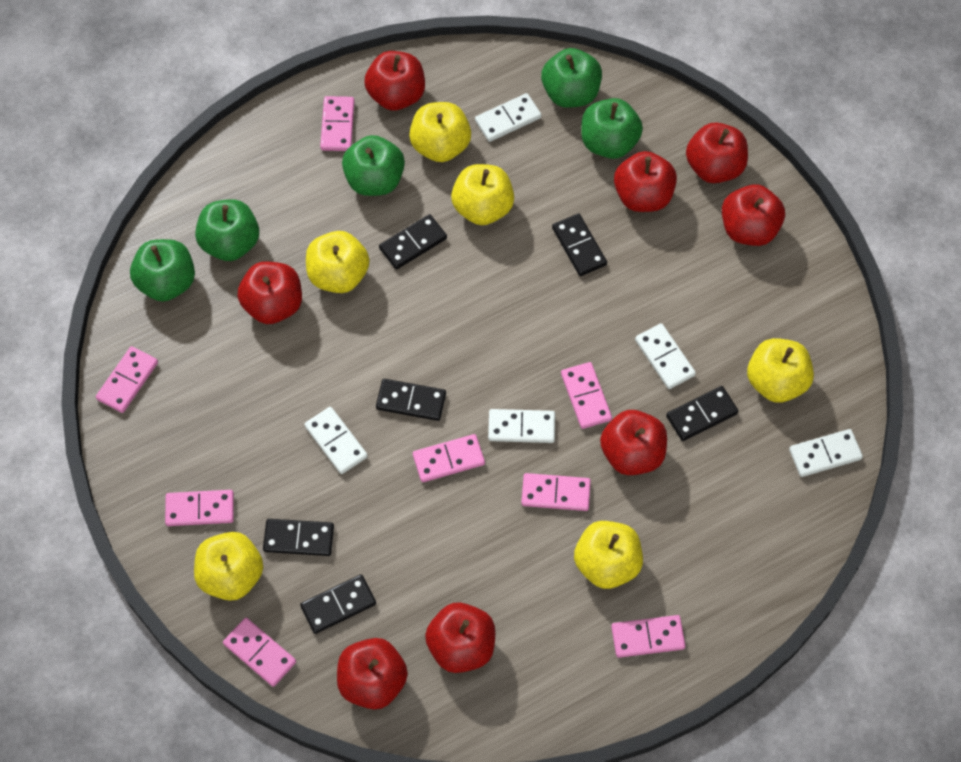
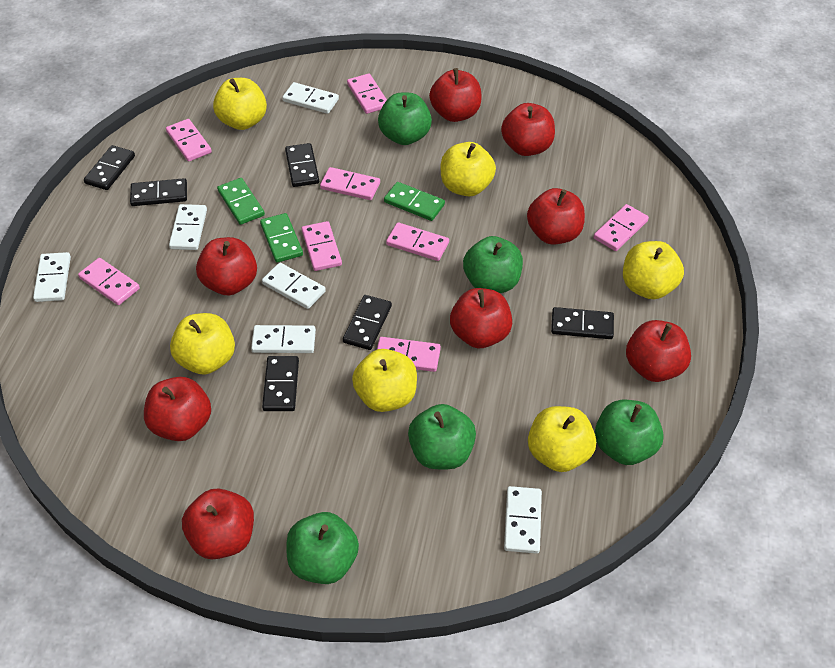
green domino: 0 -> 3
white domino: 5 -> 6

